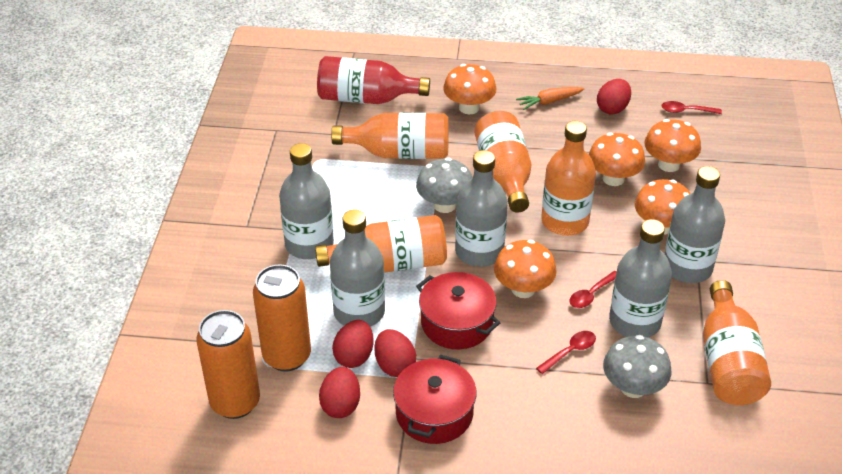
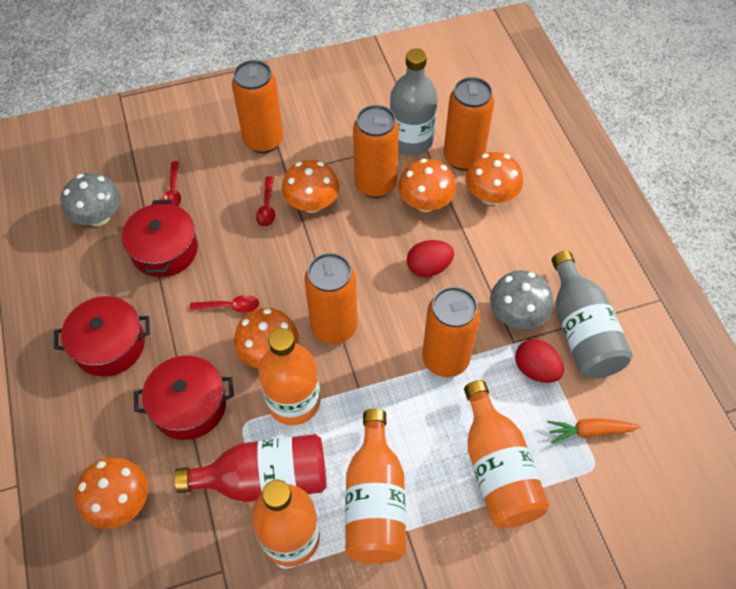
grey bottle: 5 -> 2
orange bottle: 5 -> 4
orange can: 2 -> 5
red egg: 4 -> 2
red pot: 2 -> 3

